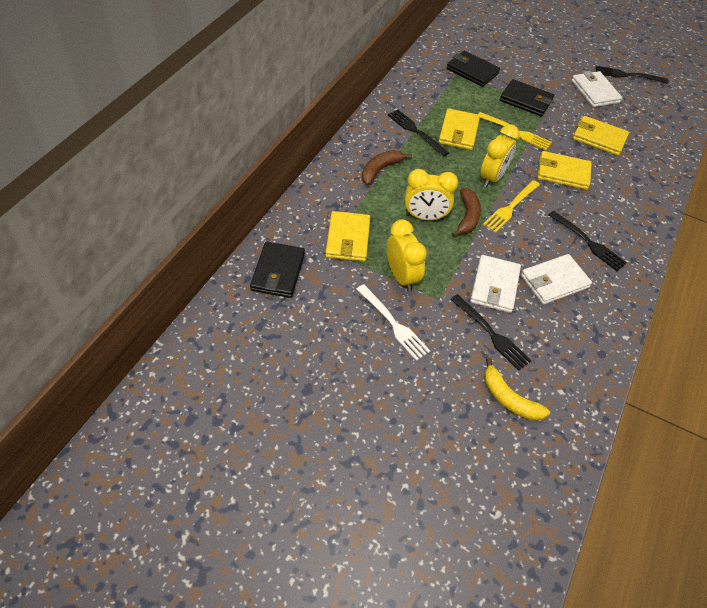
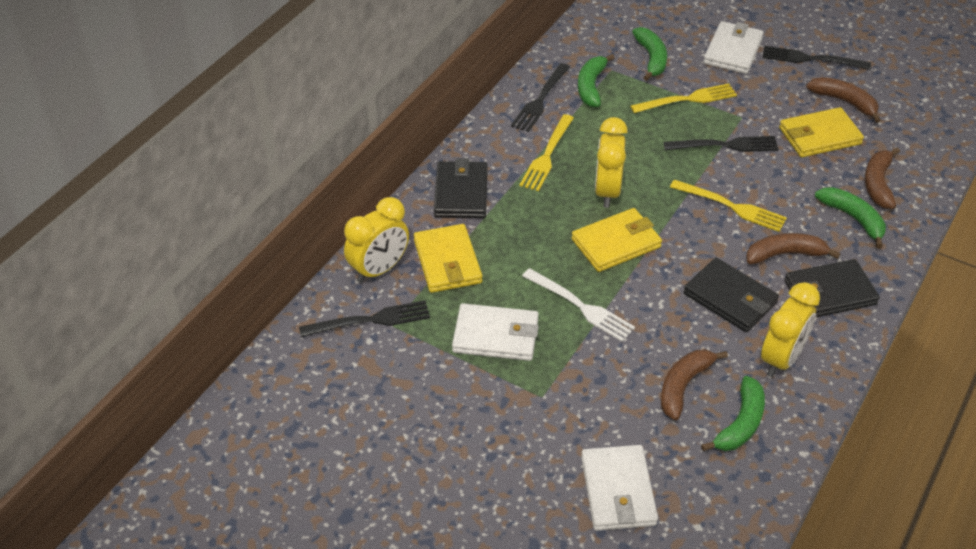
brown banana: 2 -> 4
green banana: 0 -> 4
yellow banana: 1 -> 0
yellow fork: 2 -> 3
yellow wallet: 4 -> 3

